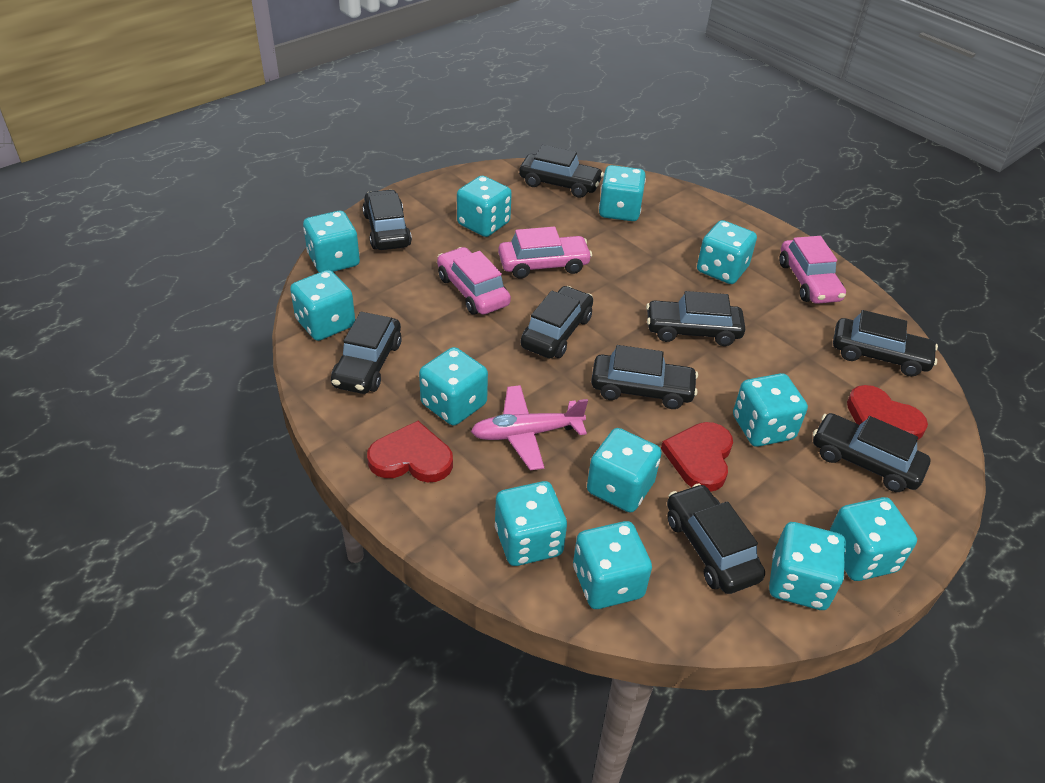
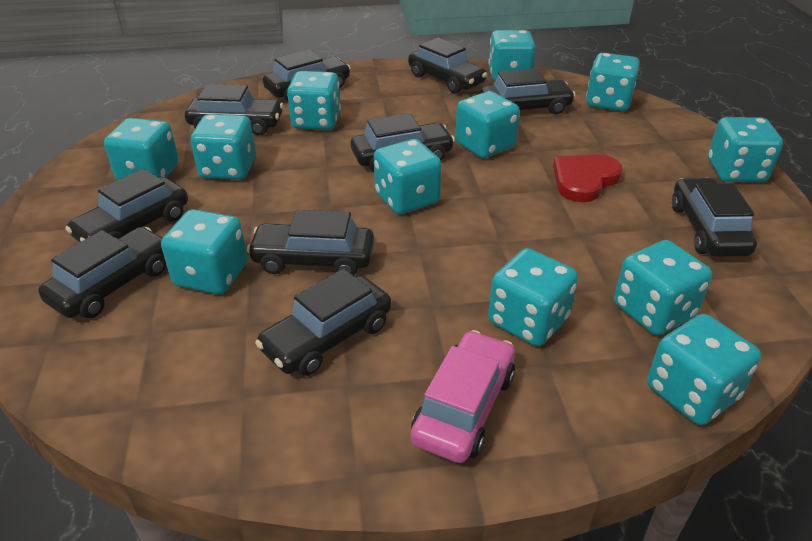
black car: 9 -> 10
pink car: 3 -> 1
pink plane: 1 -> 0
red heart: 3 -> 1

